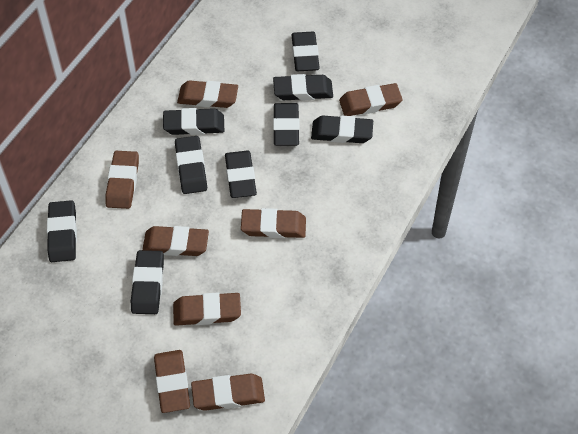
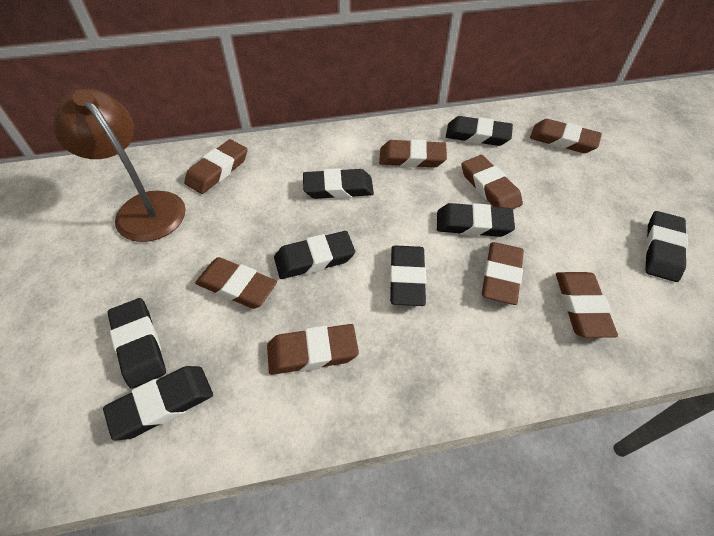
black eraser: 9 -> 8
brown lamp: 0 -> 1

